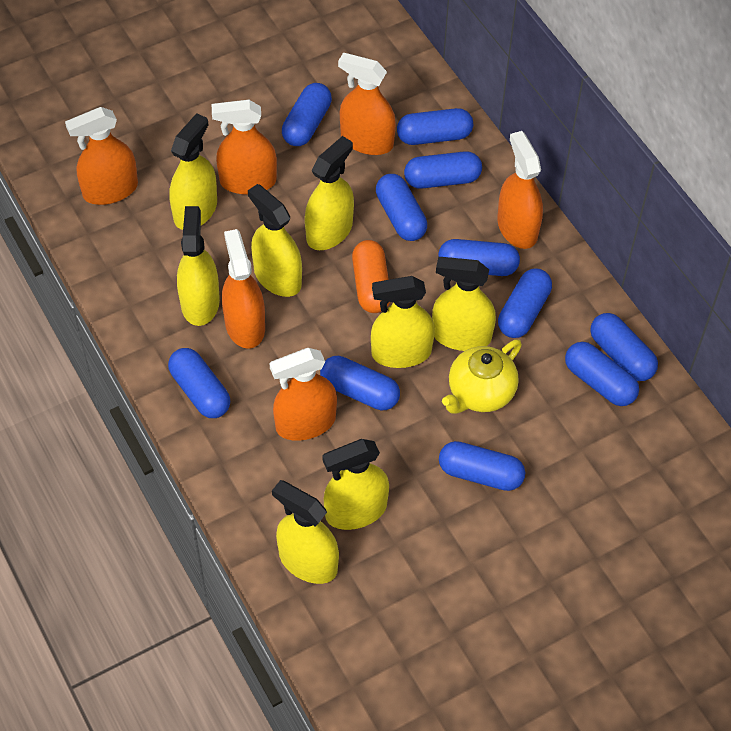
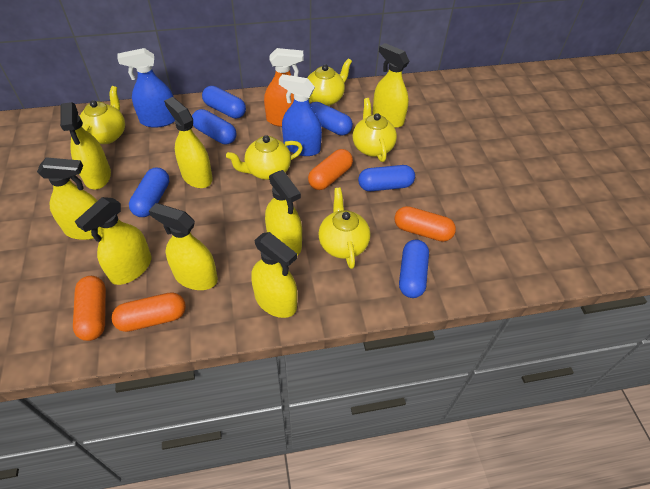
blue capsule: 11 -> 6
blue spray bottle: 0 -> 2
orange capsule: 1 -> 4
orange spray bottle: 6 -> 1
yellow teapot: 1 -> 5

